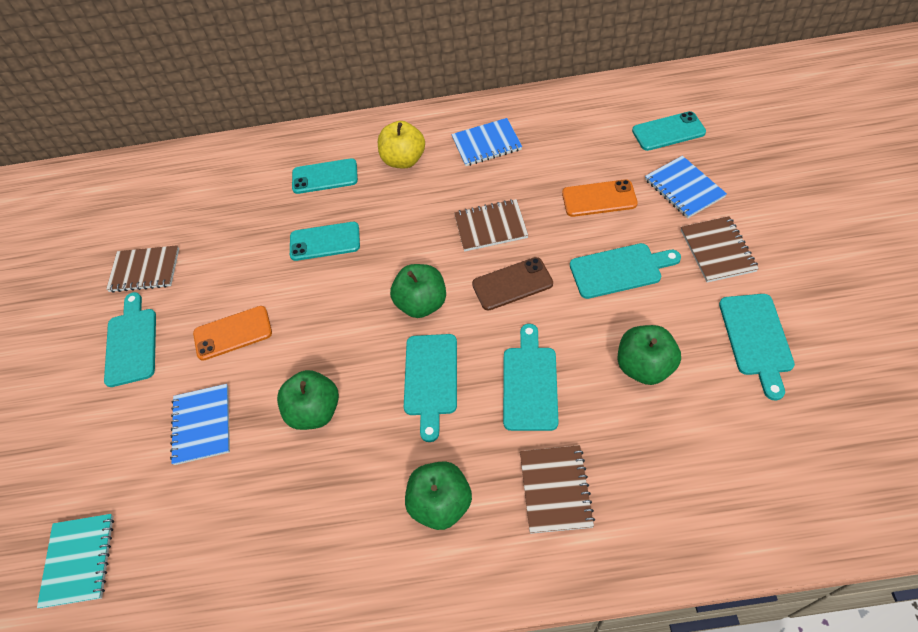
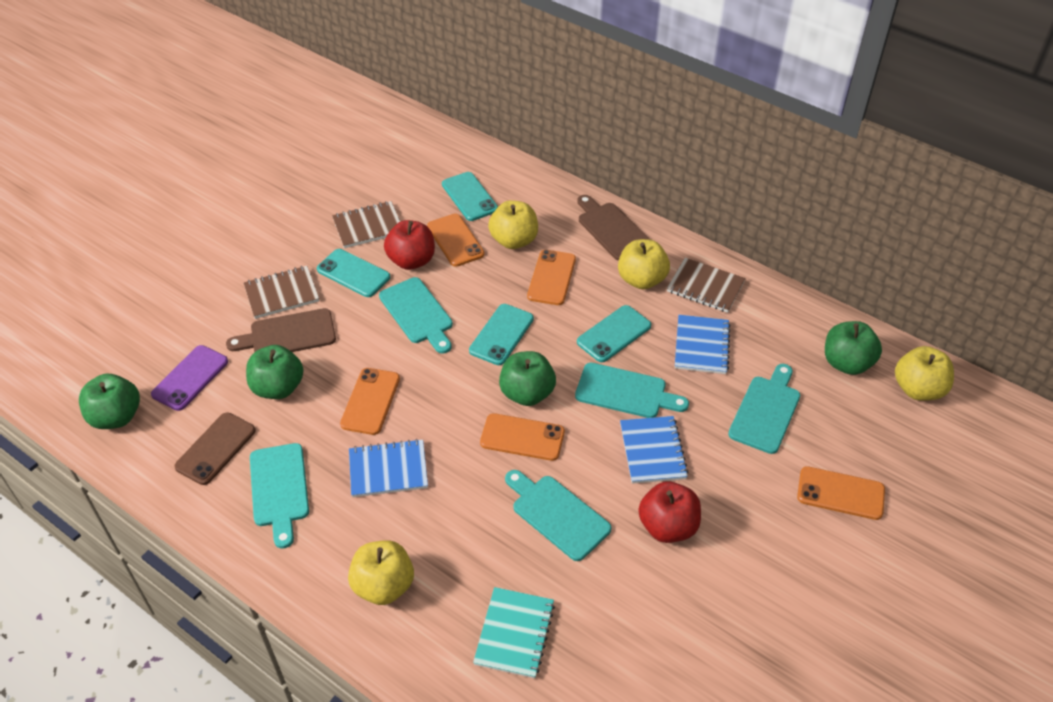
brown cutting board: 0 -> 2
brown notebook: 4 -> 3
orange phone: 2 -> 5
purple phone: 0 -> 1
red apple: 0 -> 2
turquoise phone: 3 -> 4
yellow apple: 1 -> 4

